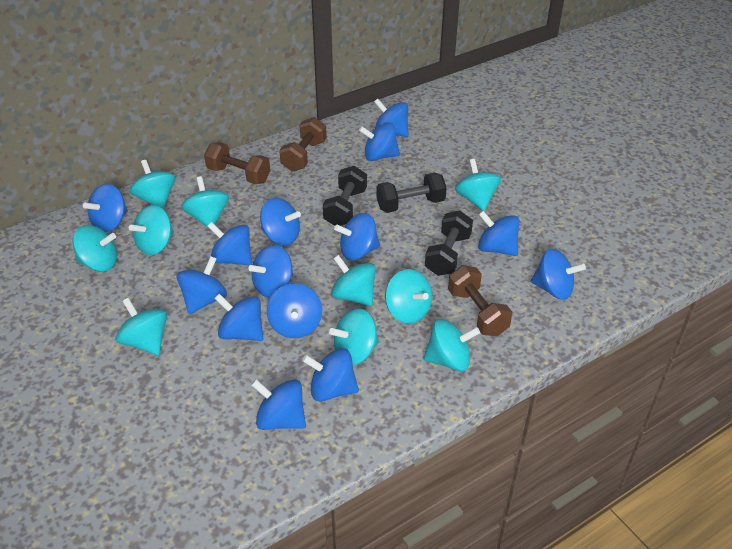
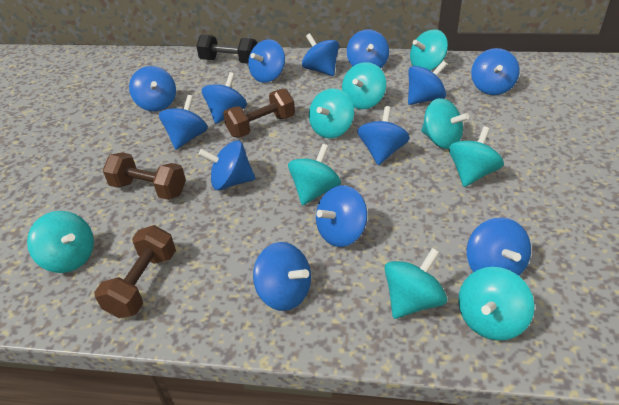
black dumbbell: 3 -> 1
blue spinning top: 14 -> 13
turquoise spinning top: 10 -> 9

